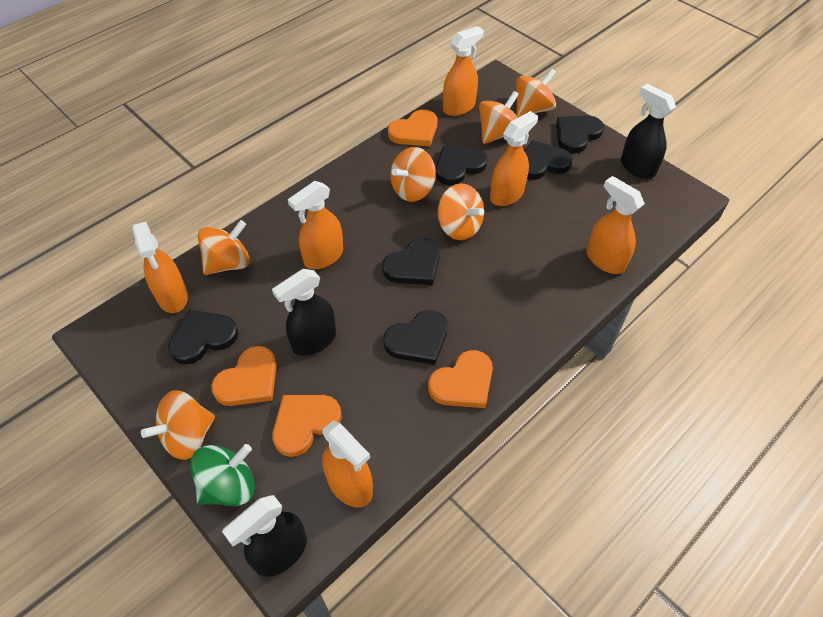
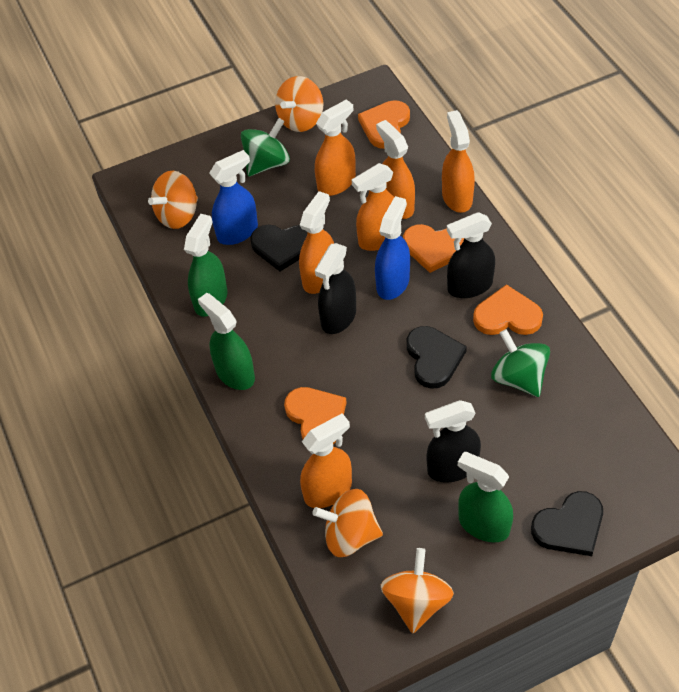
black heart: 6 -> 3
blue spray bottle: 0 -> 2
green spinning top: 1 -> 2
green spray bottle: 0 -> 3
orange spinning top: 6 -> 4

